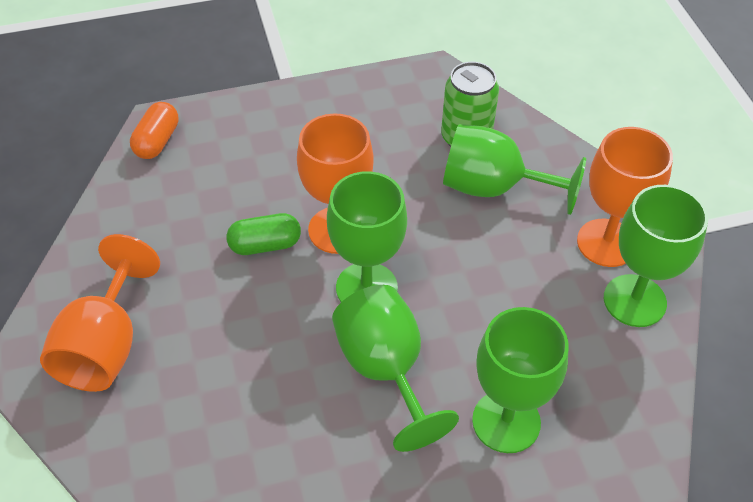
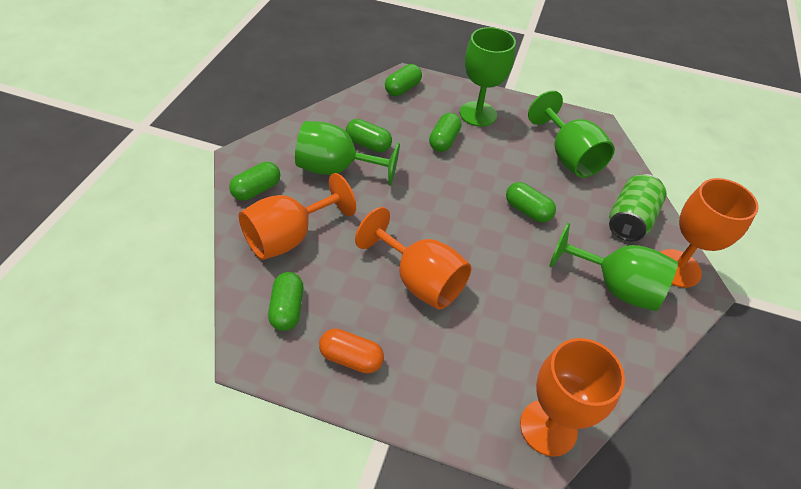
green capsule: 1 -> 6
green goblet: 5 -> 4
orange goblet: 3 -> 4

